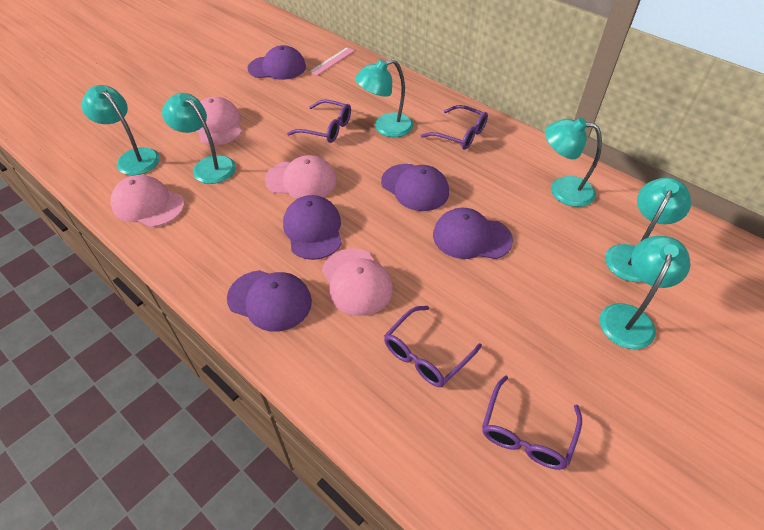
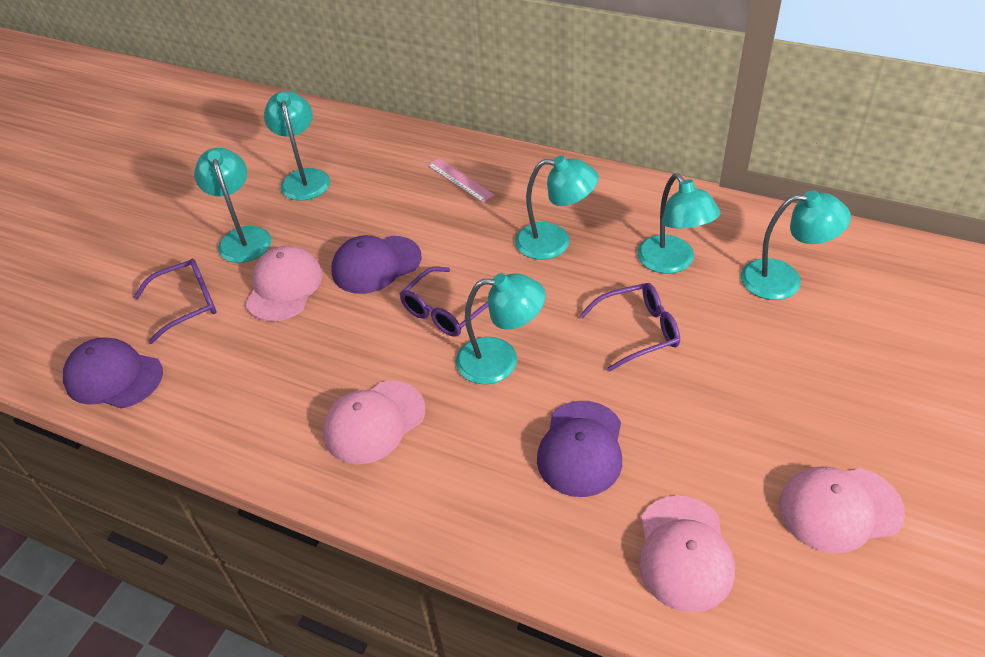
purple cap: 5 -> 3
purple glasses: 4 -> 3

